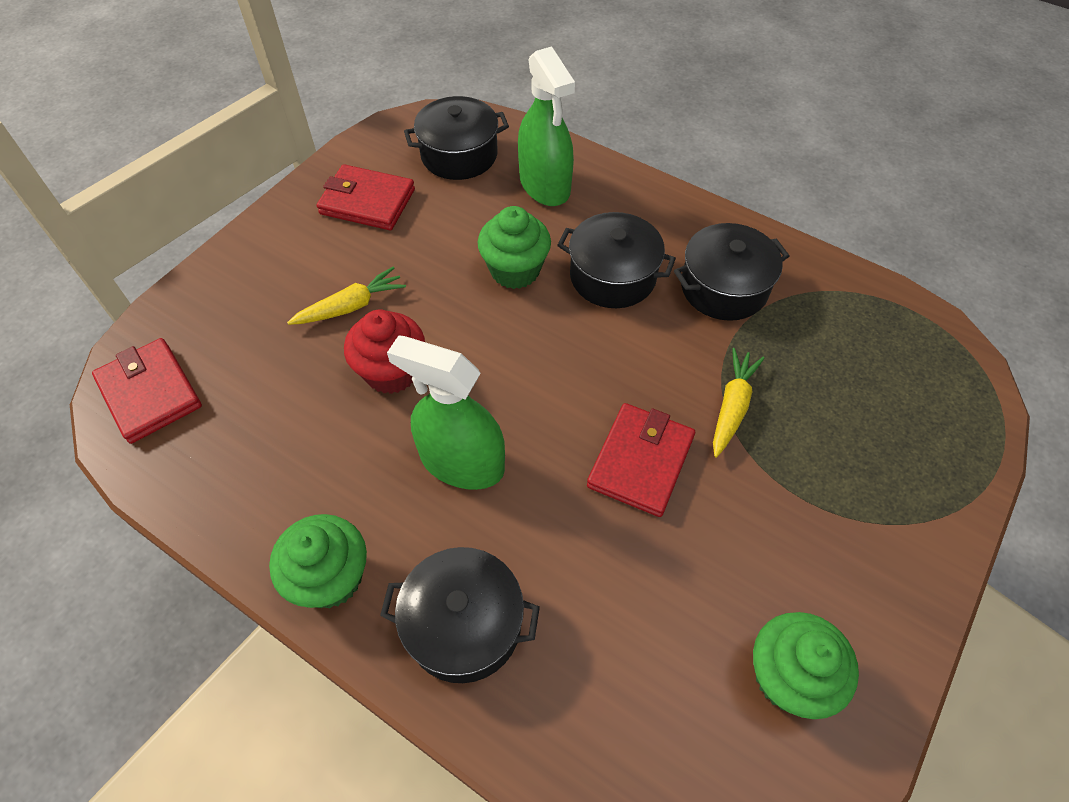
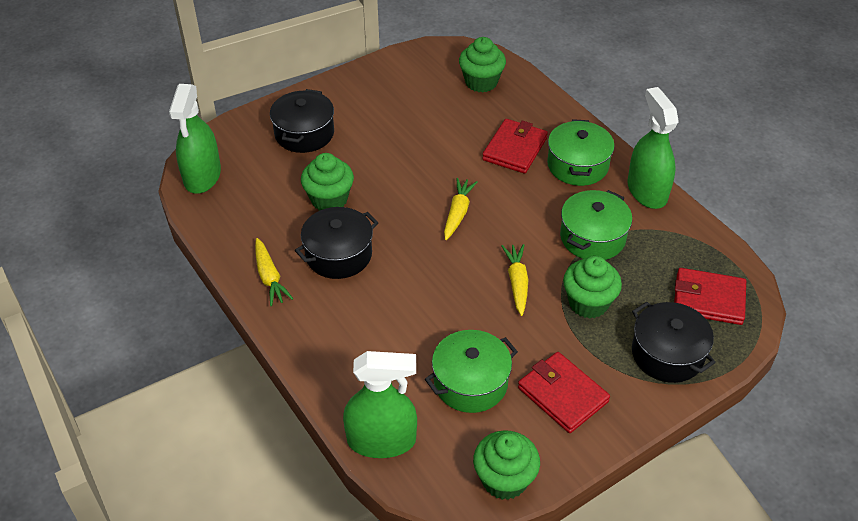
black pot: 4 -> 3
green cupcake: 3 -> 4
green pot: 0 -> 3
green spray bottle: 2 -> 3
red cupcake: 1 -> 0
yellow carrot: 2 -> 3

